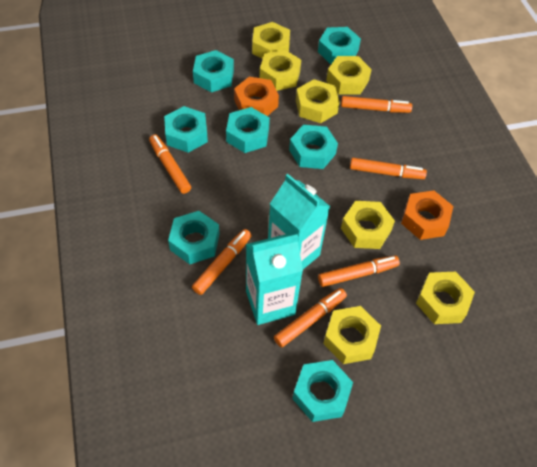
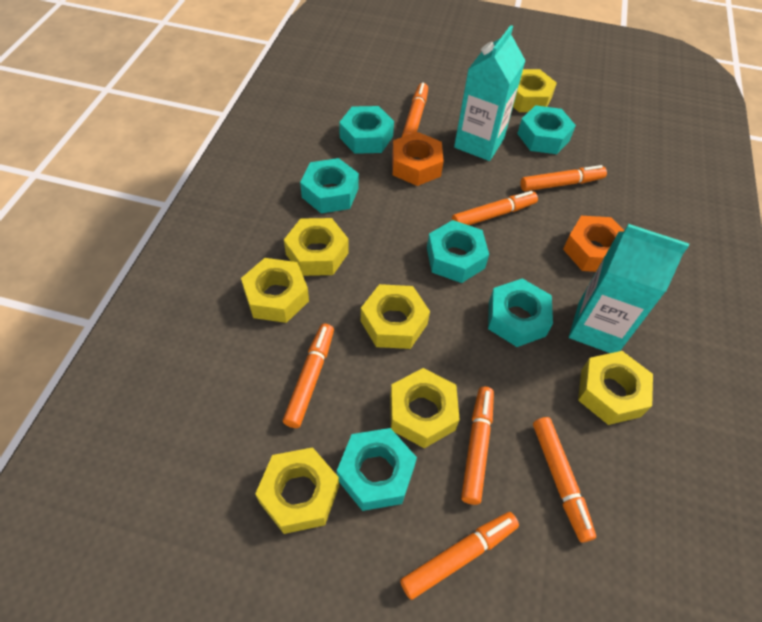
orange marker: 6 -> 7
turquoise nut: 7 -> 6

